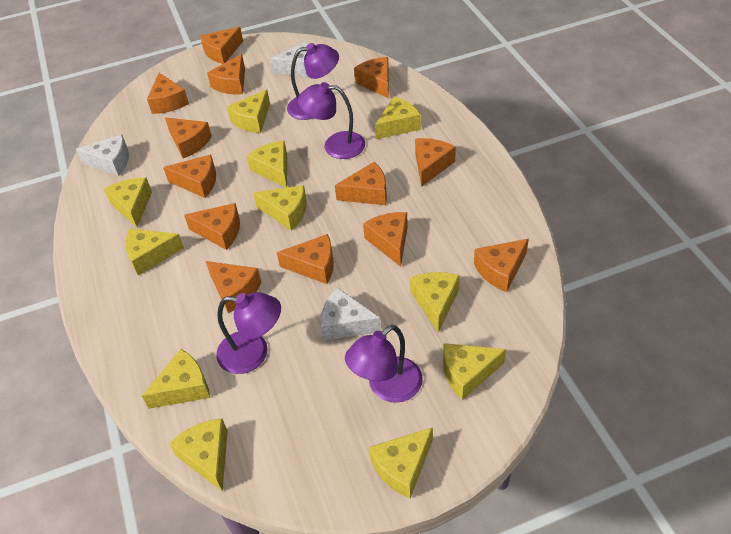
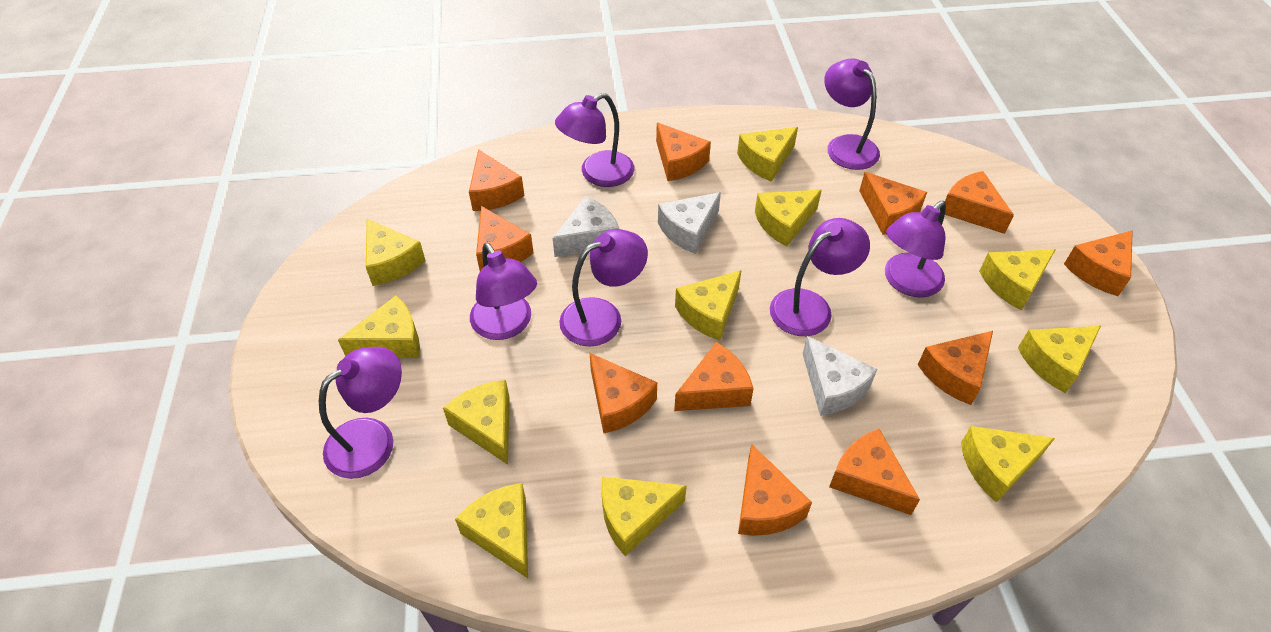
orange cheese: 13 -> 11
purple lamp: 4 -> 7

